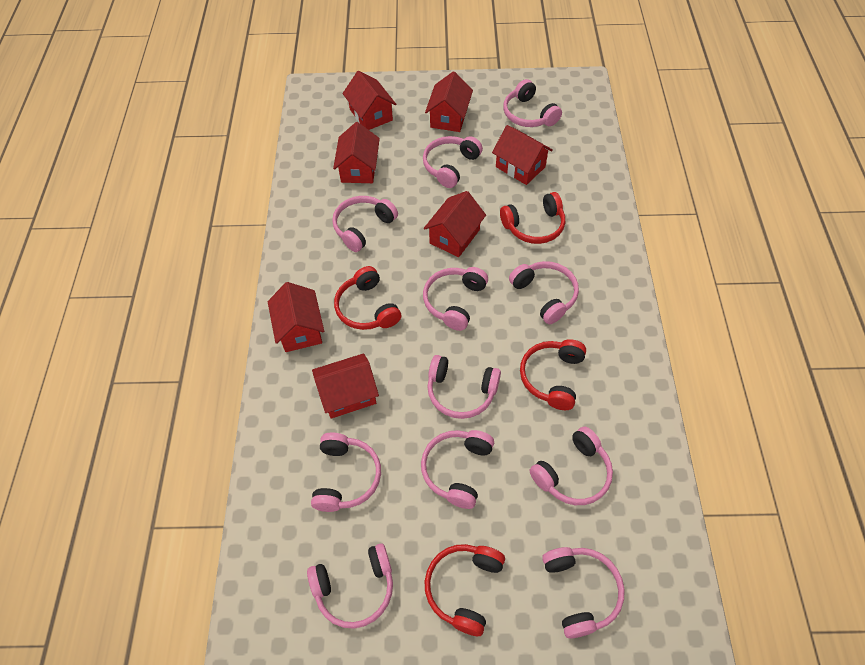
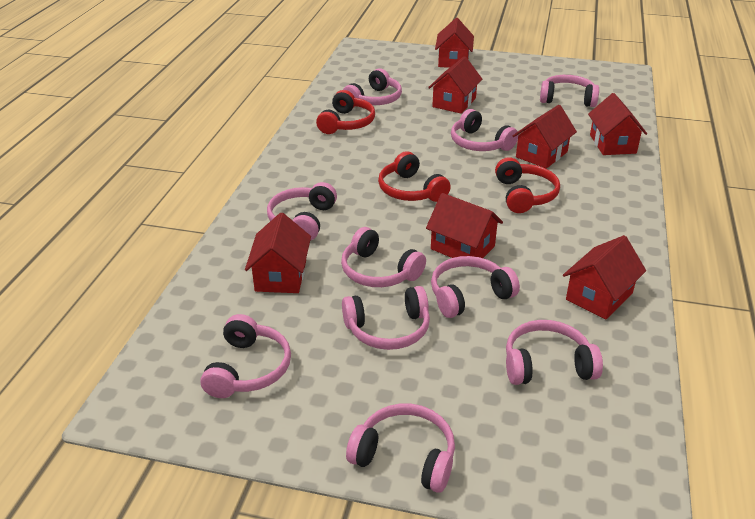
pink headphones: 11 -> 10
red headphones: 4 -> 3

